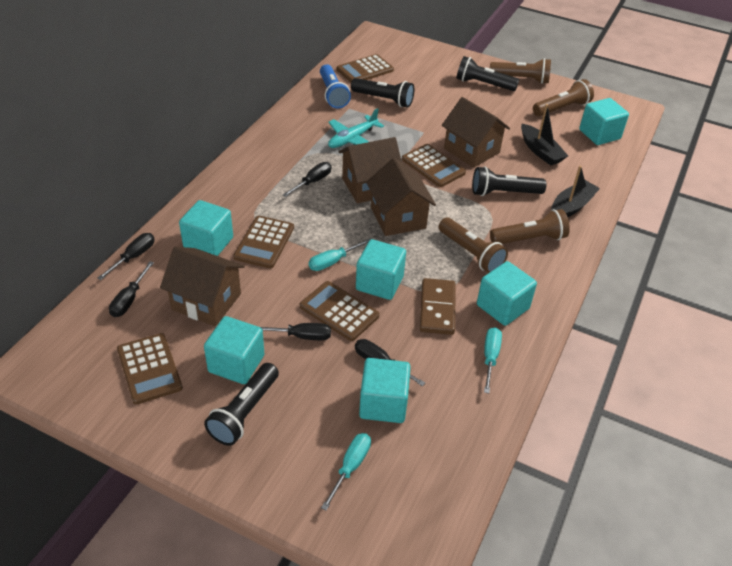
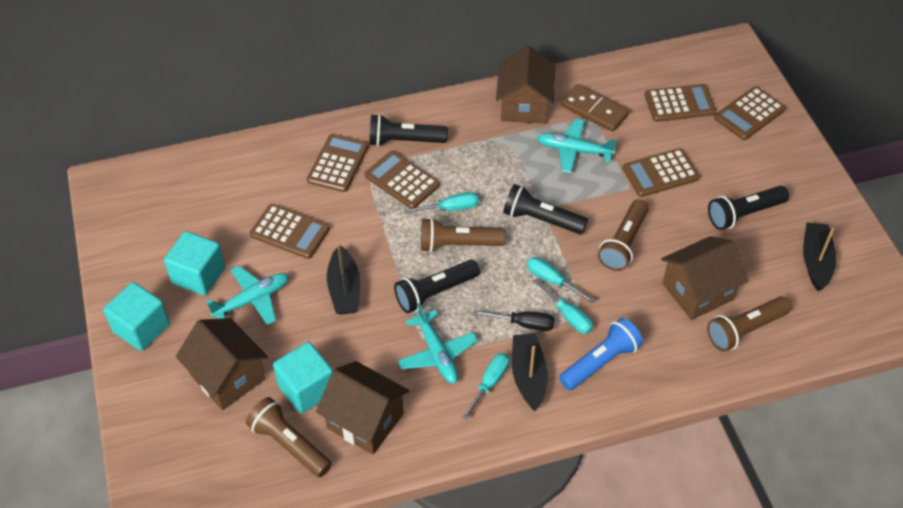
black boat: 2 -> 3
black screwdriver: 5 -> 1
brown calculator: 5 -> 6
turquoise cube: 6 -> 3
turquoise plane: 1 -> 3
turquoise screwdriver: 3 -> 4

